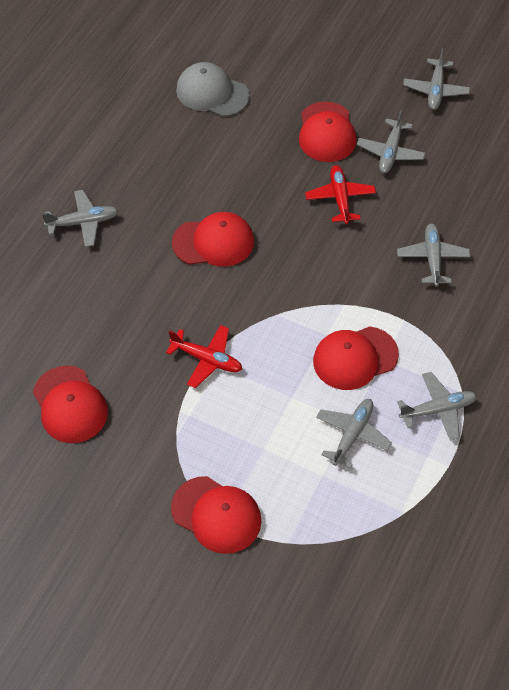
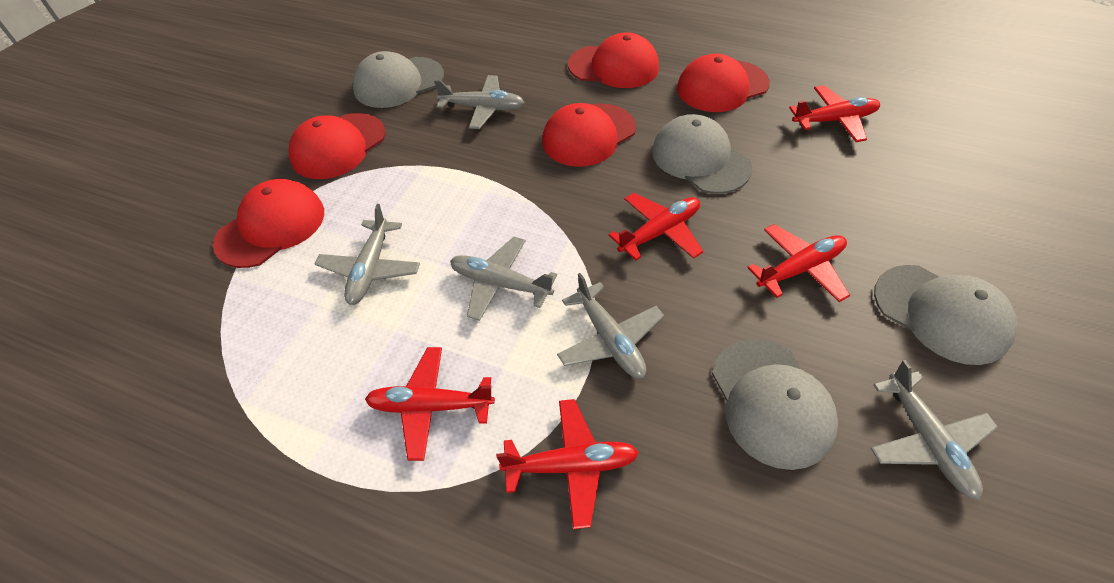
grey cap: 1 -> 4
grey plane: 6 -> 5
red plane: 2 -> 5

